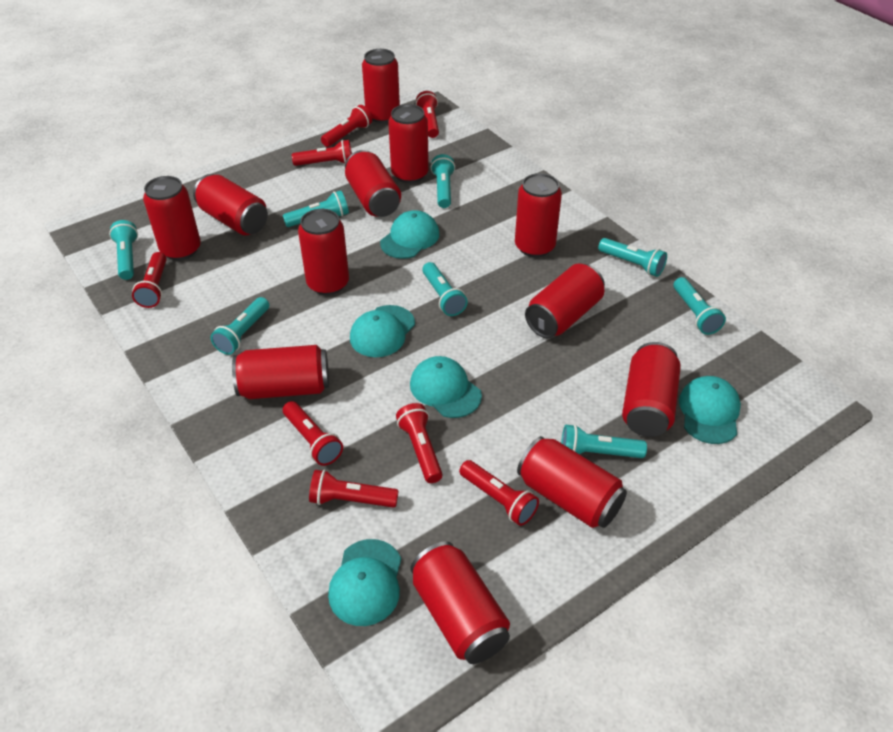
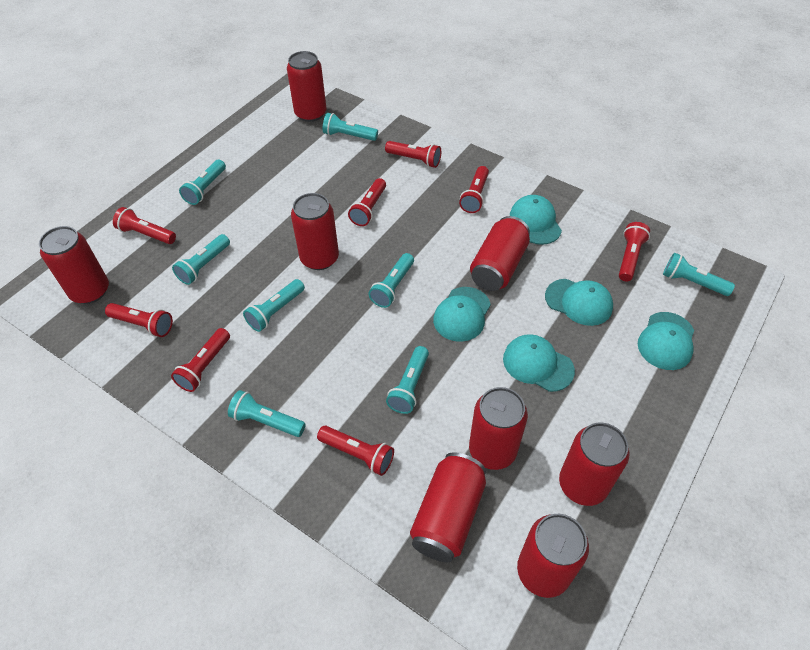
red can: 12 -> 8

